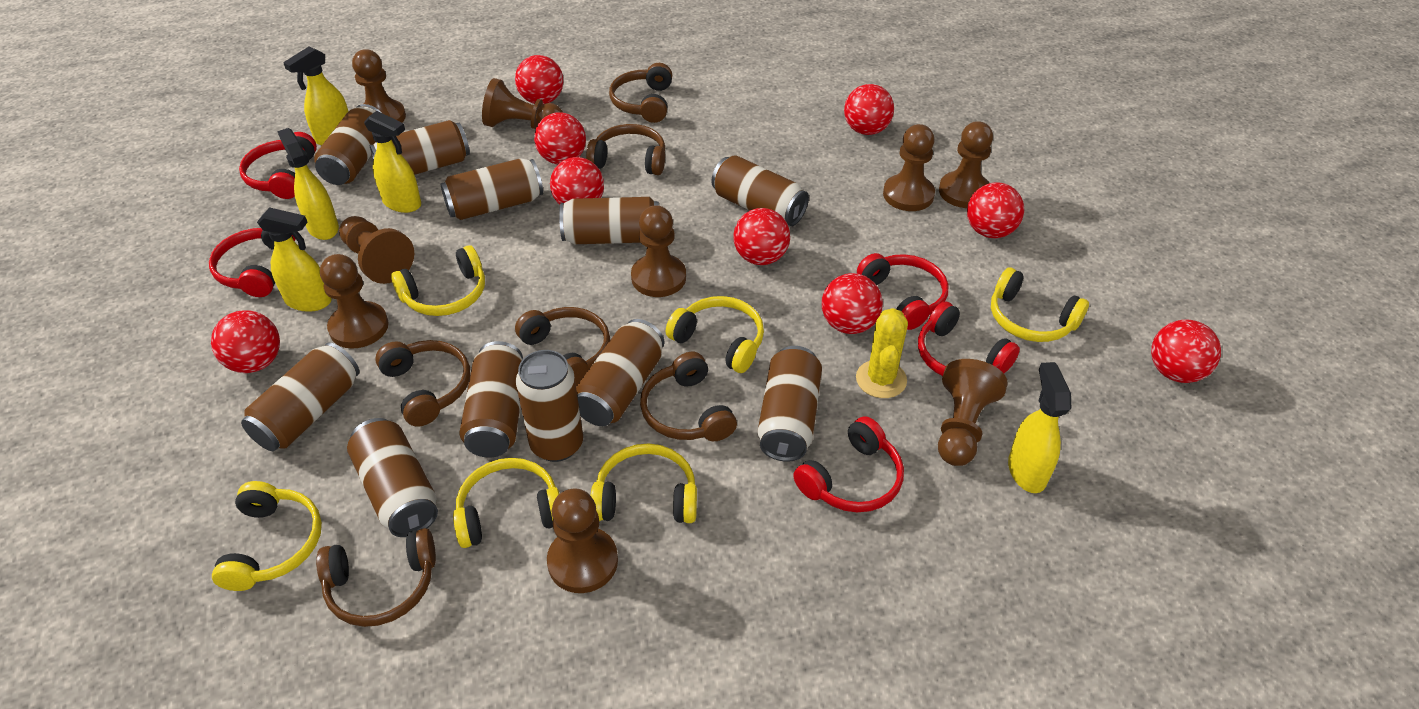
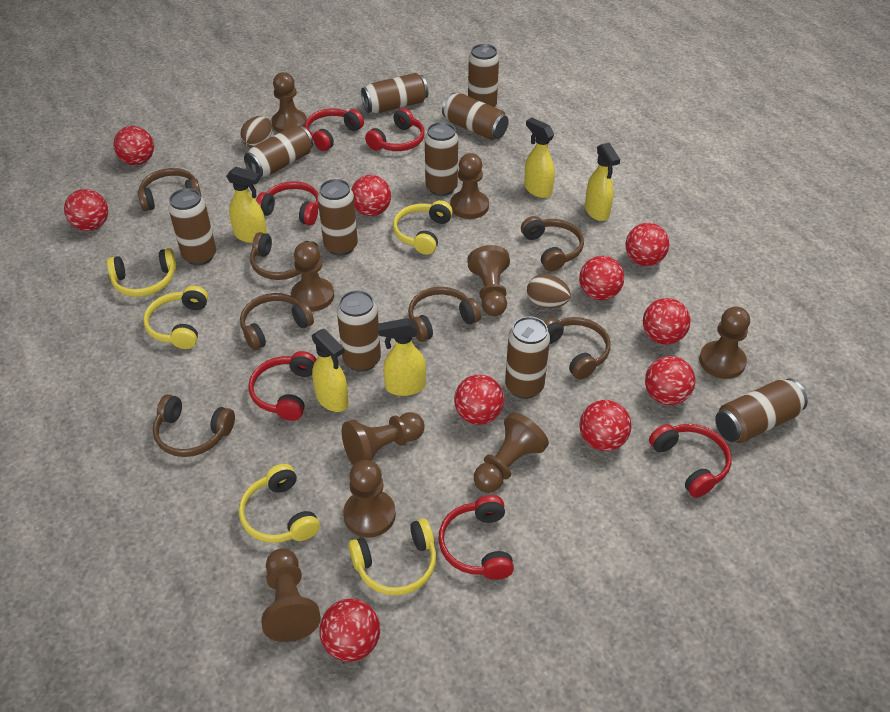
brown can: 11 -> 10
brown egg: 0 -> 2
brown headphones: 6 -> 7
red ball: 9 -> 10
red headphones: 5 -> 6
yellow cactus: 1 -> 0
yellow headphones: 6 -> 5

